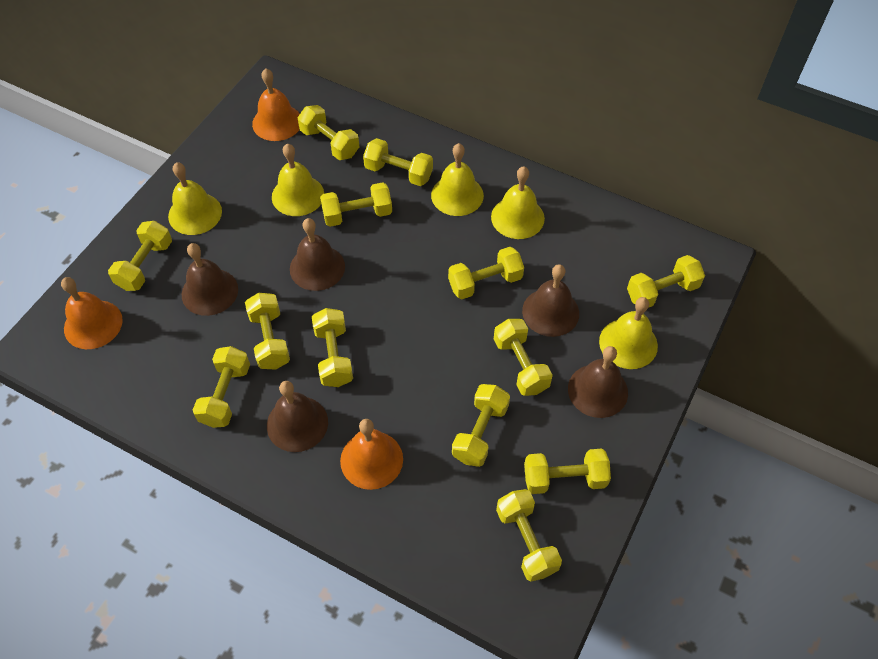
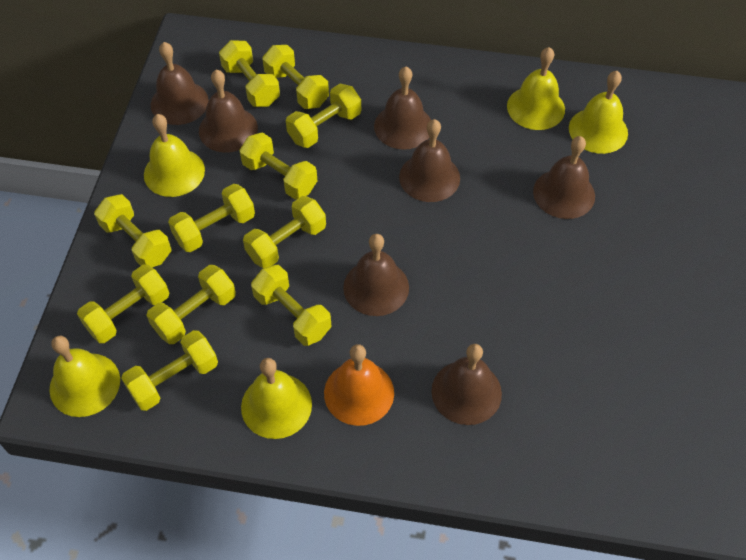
brown bell: 5 -> 7
orange bell: 3 -> 1
yellow dumbbell: 13 -> 11

